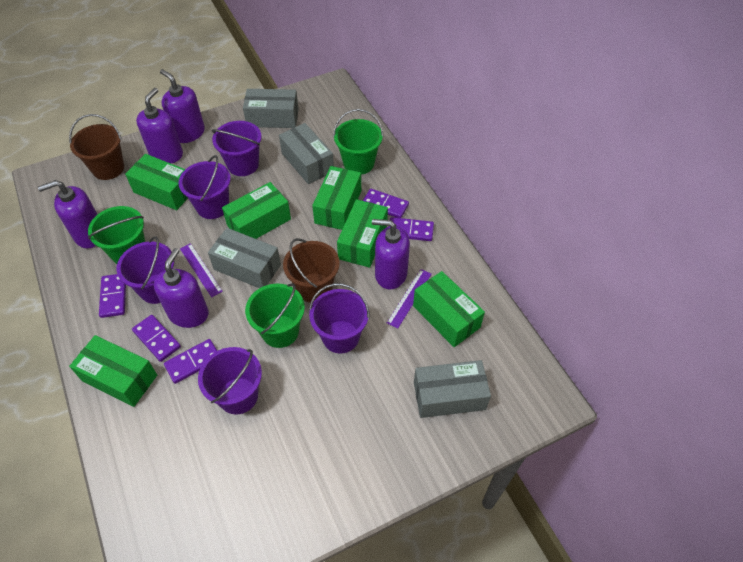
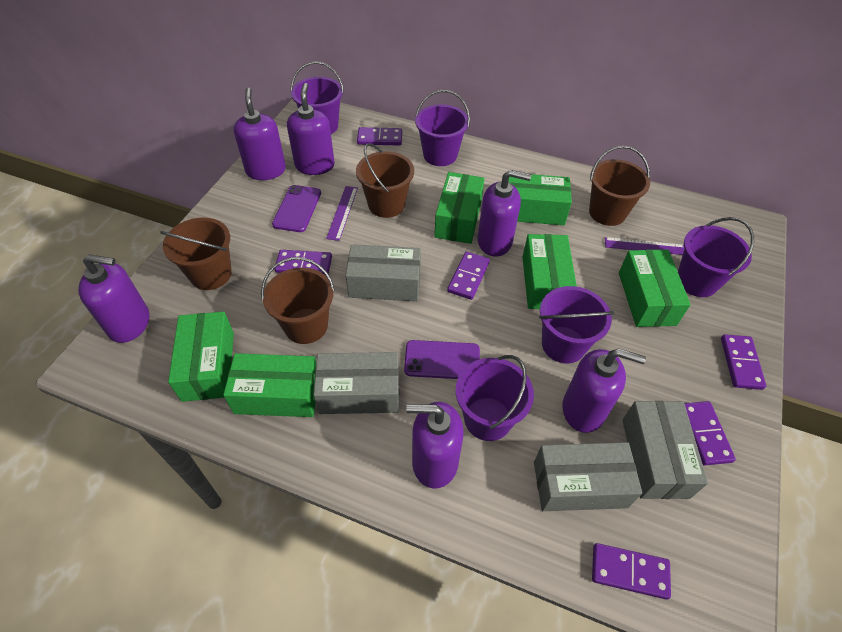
brown bucket: 2 -> 4
green bucket: 3 -> 0
purple domino: 5 -> 6
purple phone: 0 -> 2
purple soap dispenser: 5 -> 6

